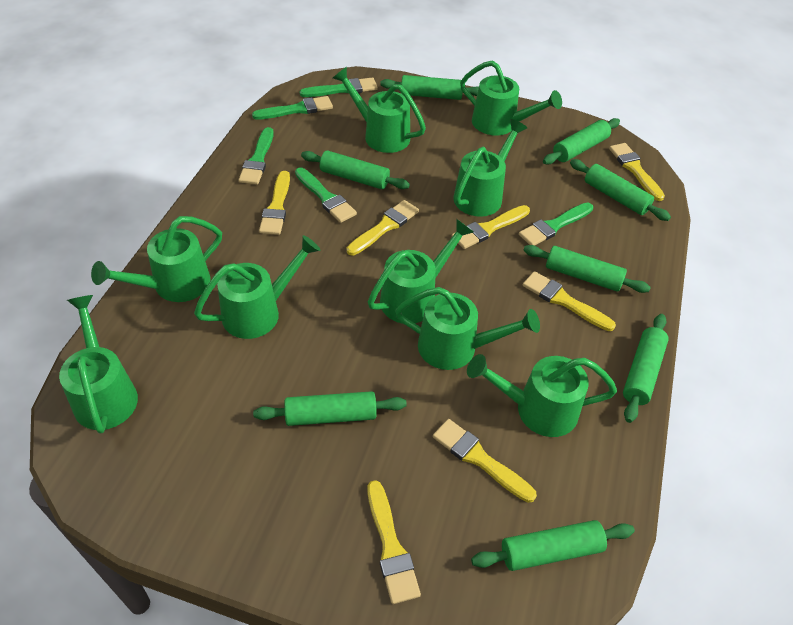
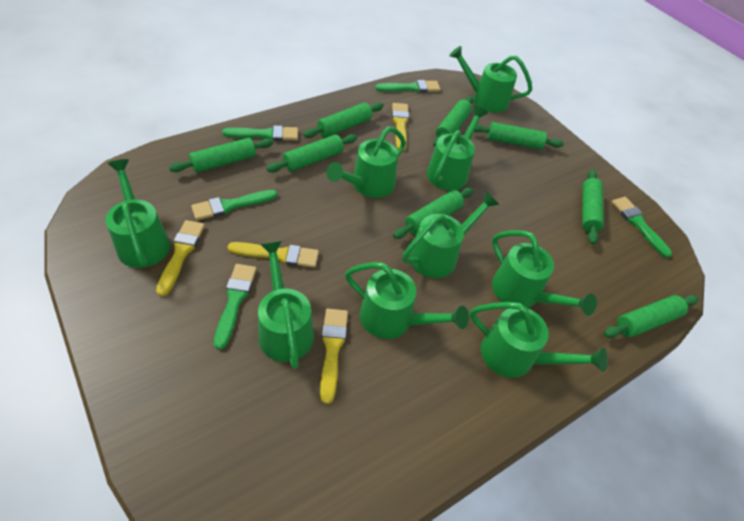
yellow brush: 7 -> 4

